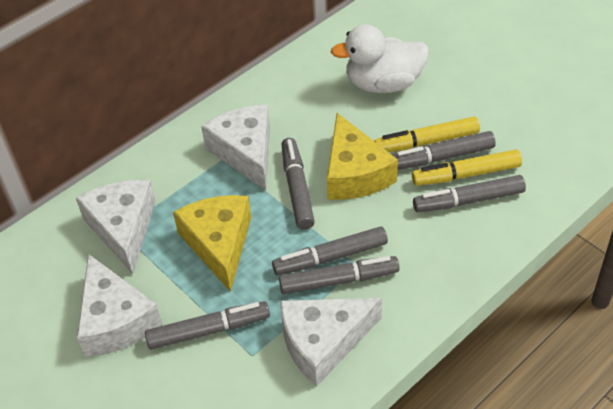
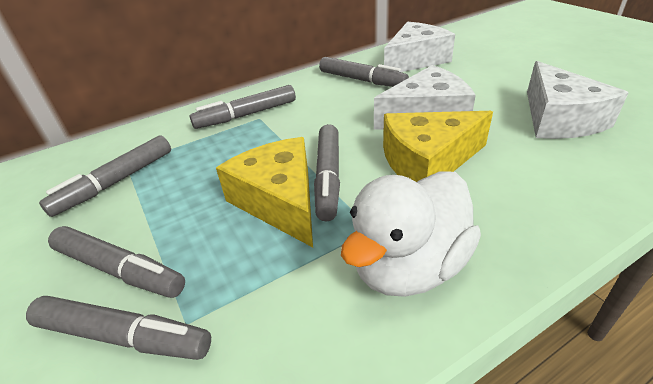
white cheese: 4 -> 3
yellow marker: 2 -> 0

